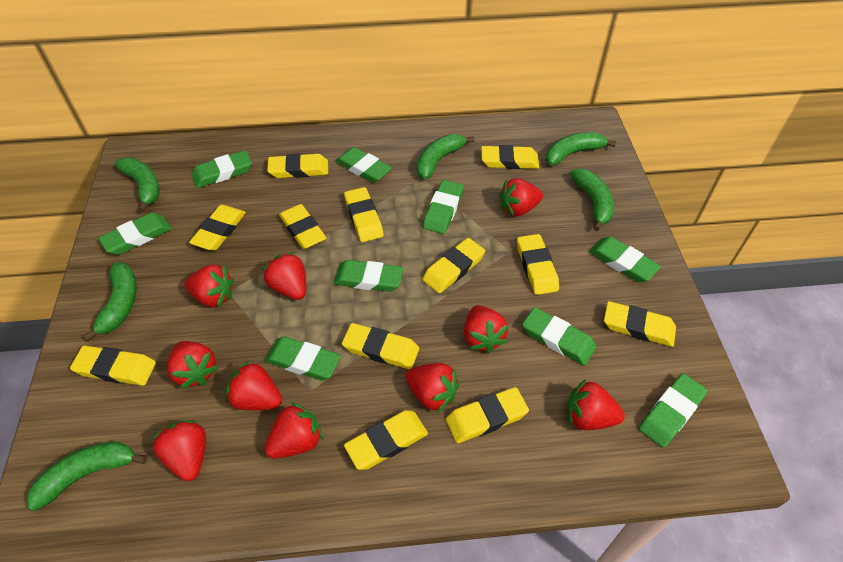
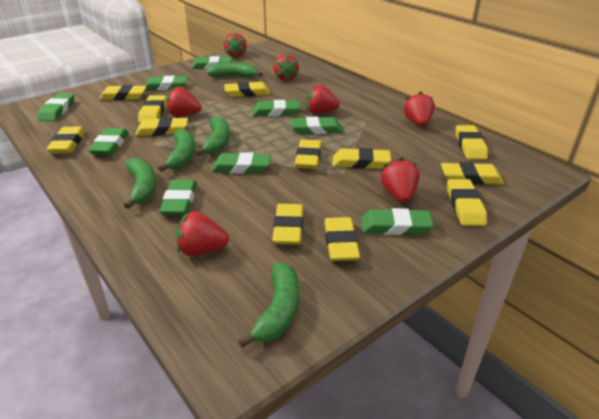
green banana: 6 -> 5
red strawberry: 10 -> 7

